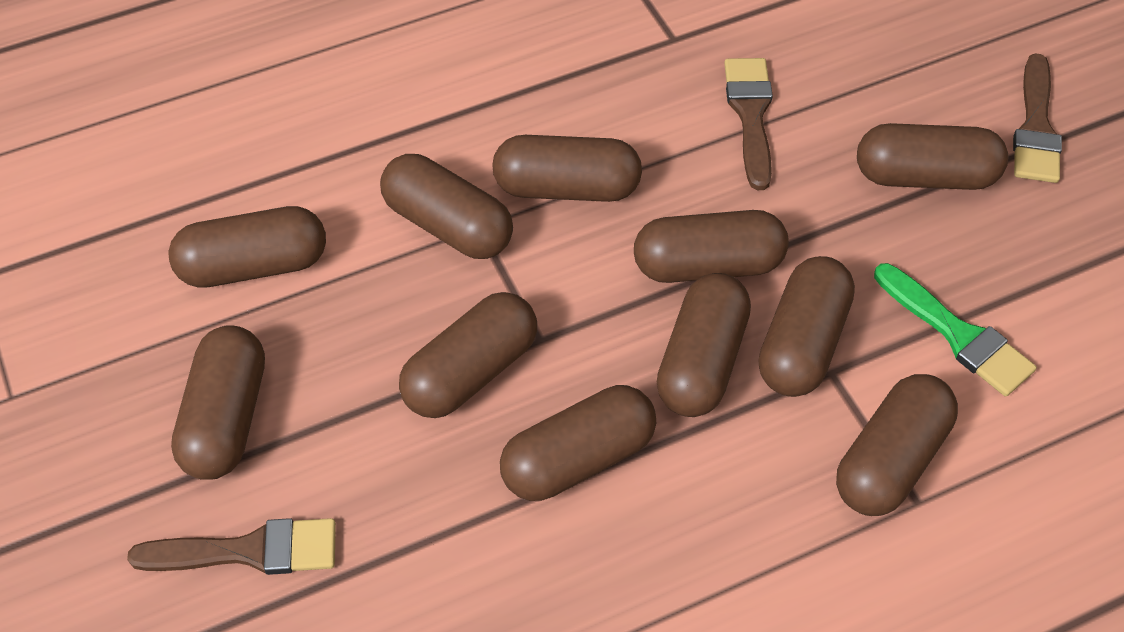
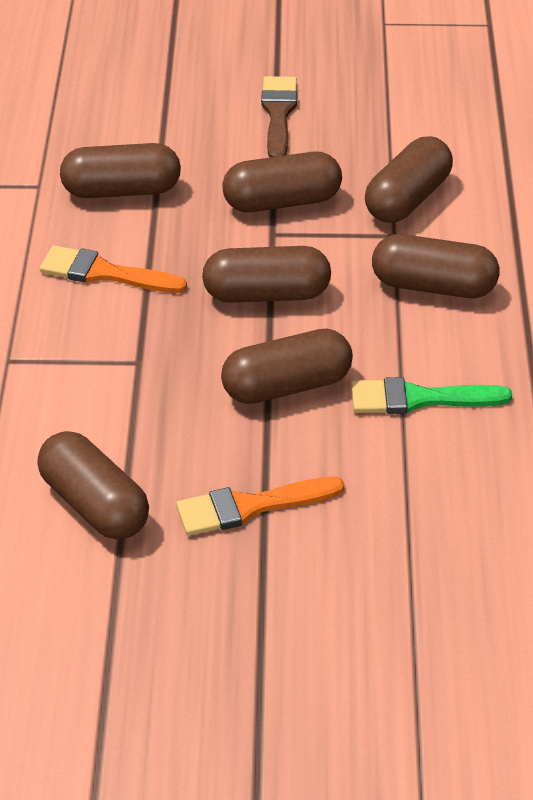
brown brush: 3 -> 1
brown capsule: 11 -> 7
orange brush: 0 -> 2

